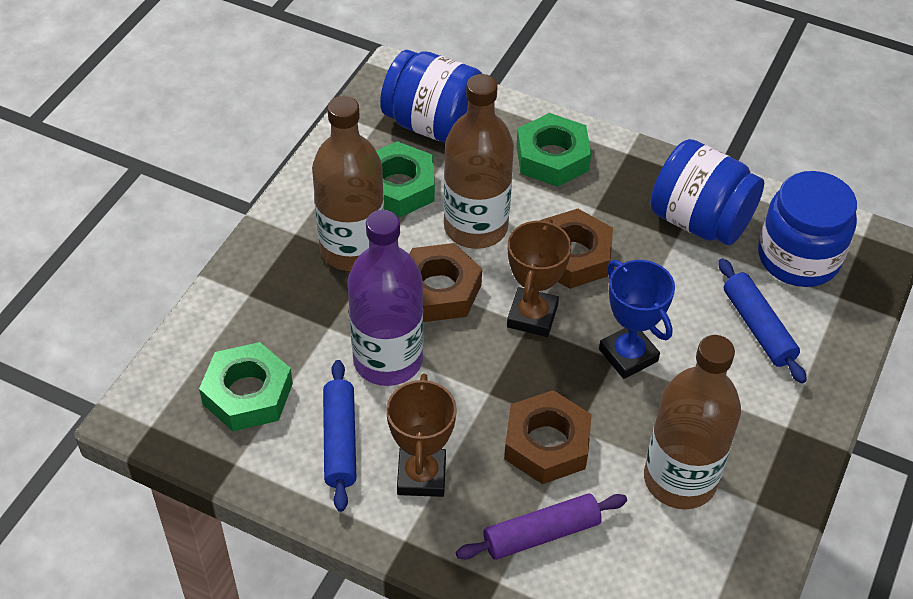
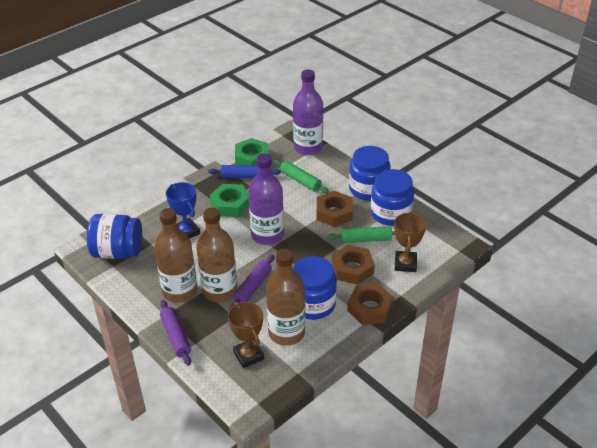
blue jar: 3 -> 4
blue rolling pin: 2 -> 1
green nut: 3 -> 2
green rolling pin: 0 -> 2
purple bottle: 1 -> 2
purple rolling pin: 1 -> 2

